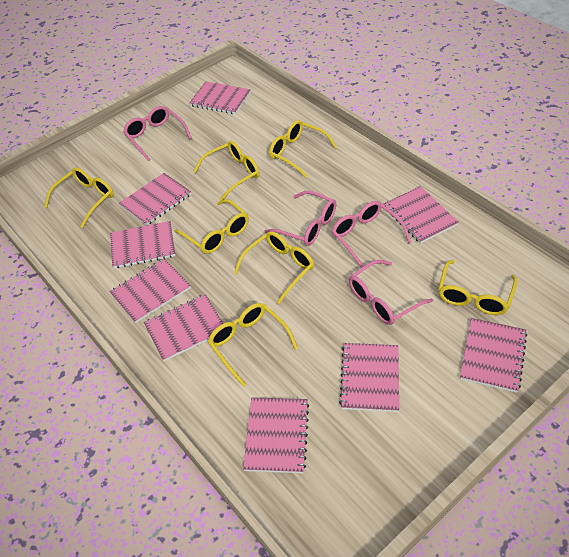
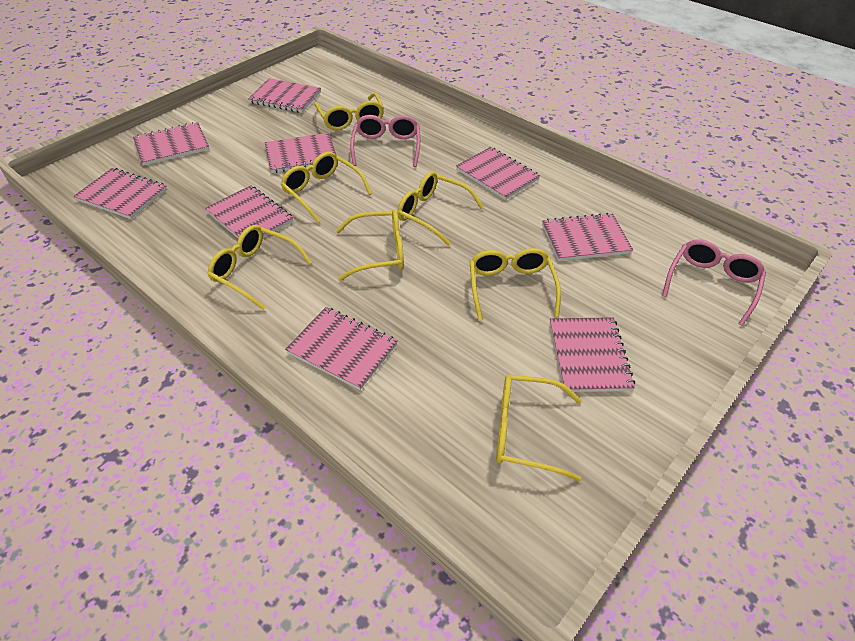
pink glasses: 4 -> 2

